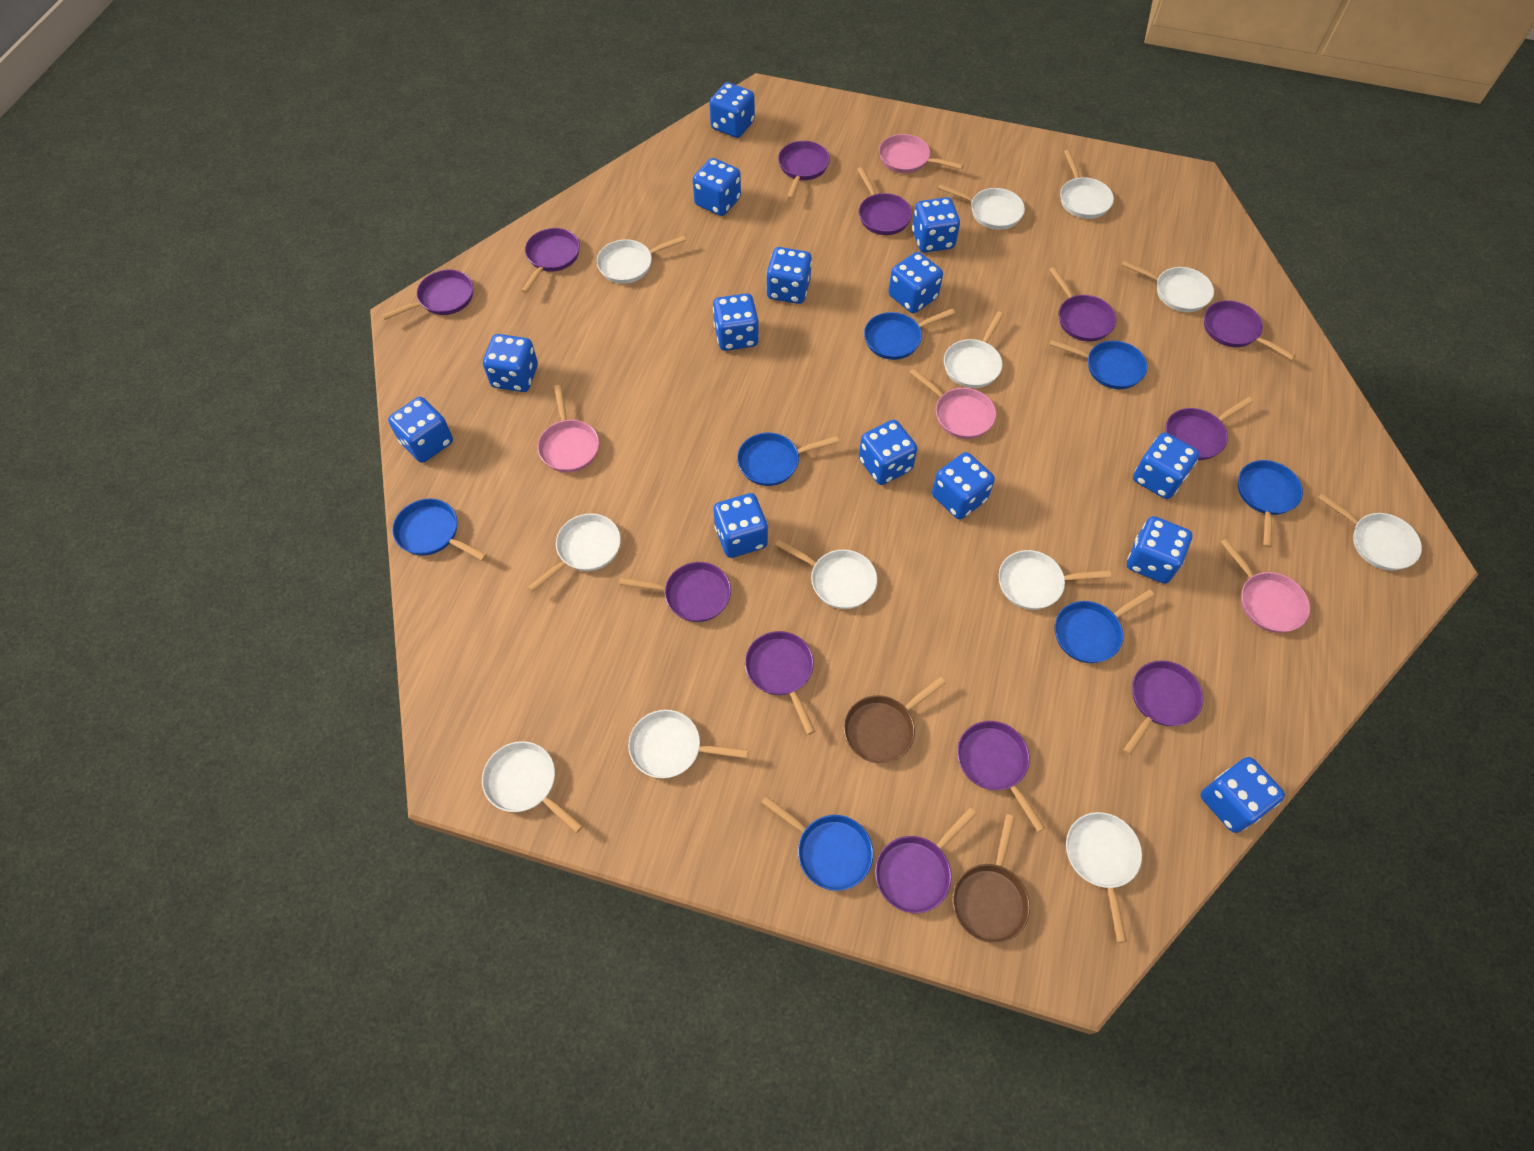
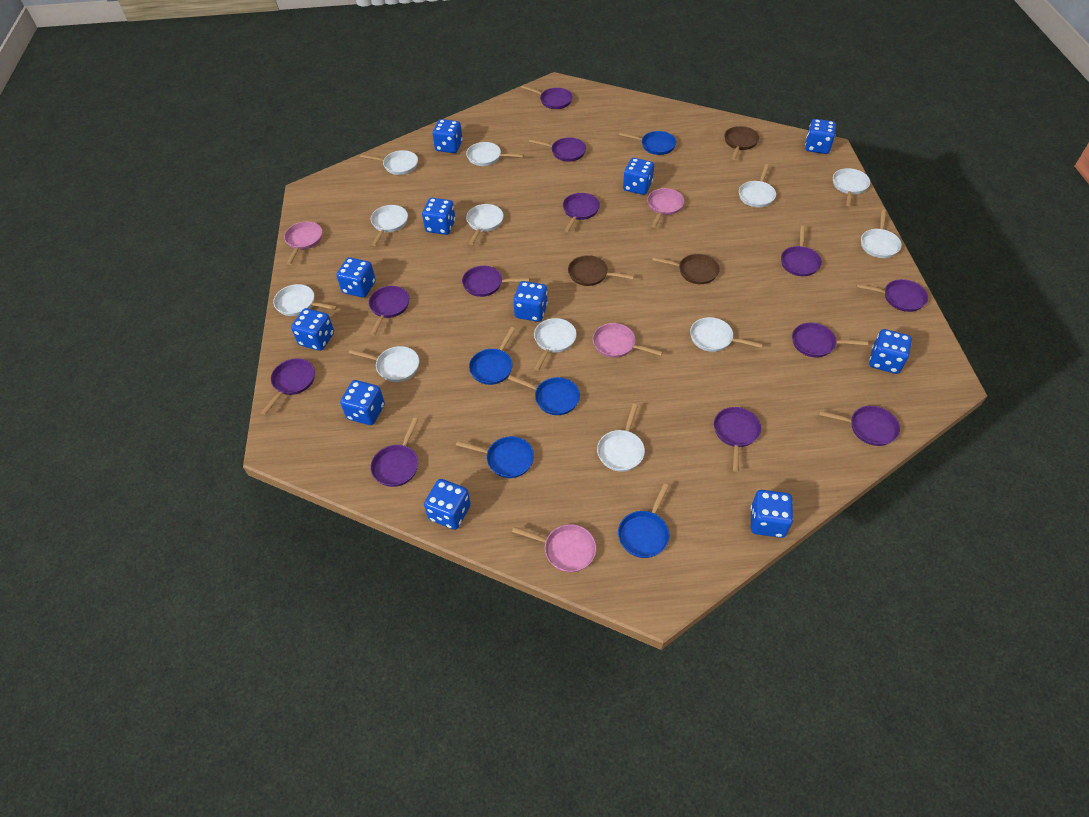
blue dice: 14 -> 11
blue pan: 7 -> 5
brown pan: 2 -> 3

